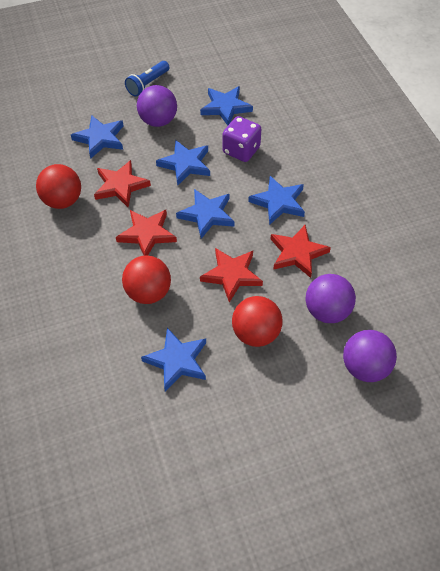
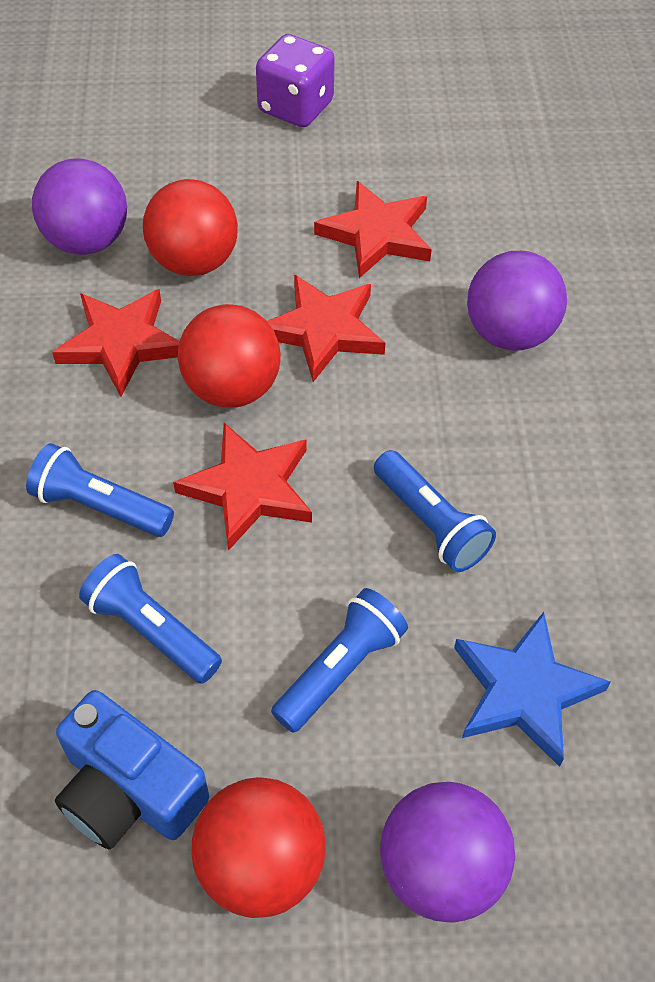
blue camera: 0 -> 1
blue flashlight: 1 -> 4
blue star: 6 -> 1

